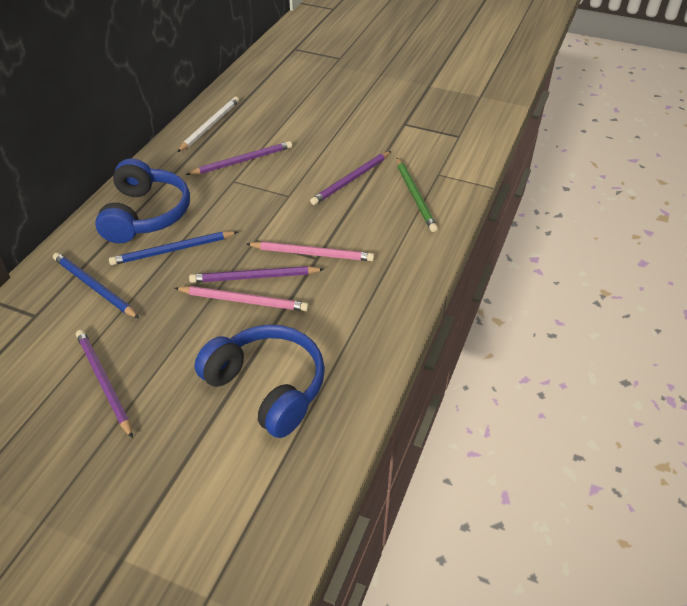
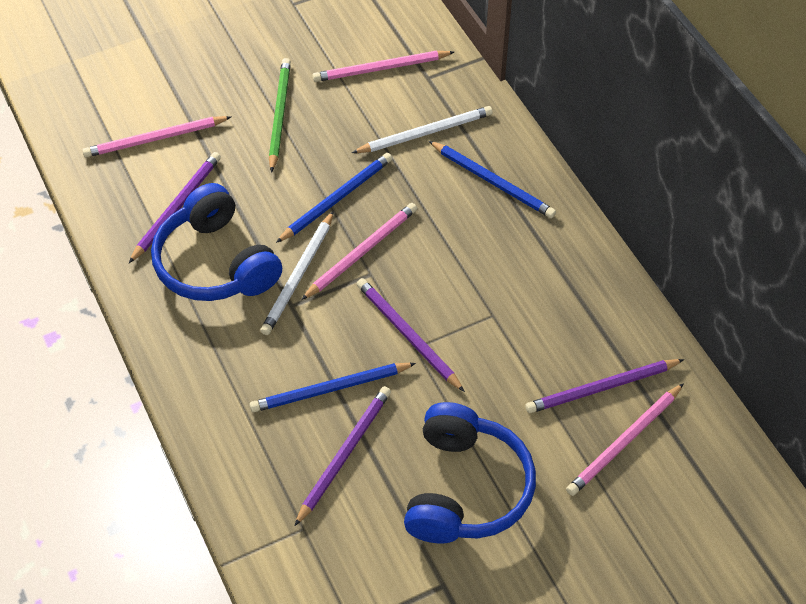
blue pencil: 2 -> 3
pink pencil: 2 -> 4
white pencil: 1 -> 2

